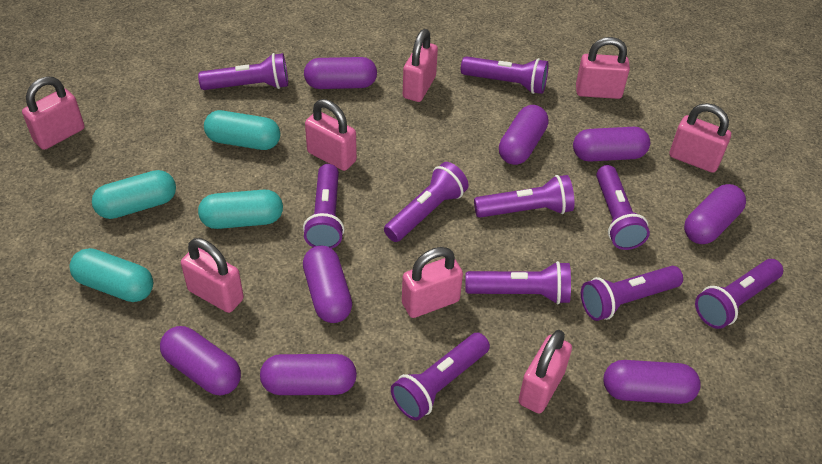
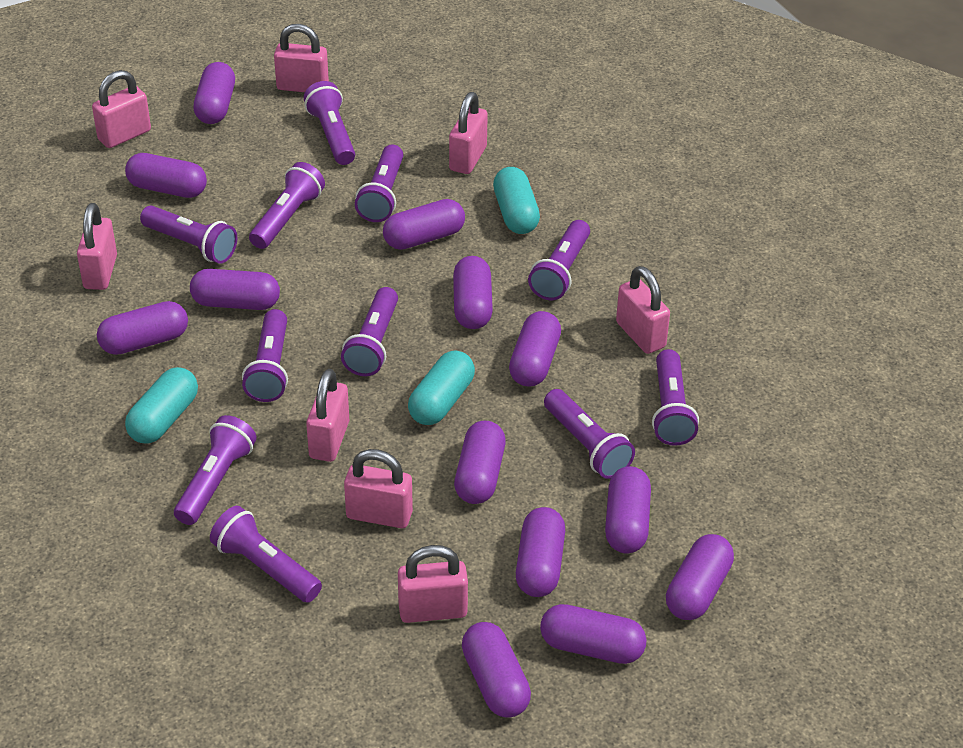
purple capsule: 8 -> 13
purple flashlight: 10 -> 11
turquoise capsule: 4 -> 3

